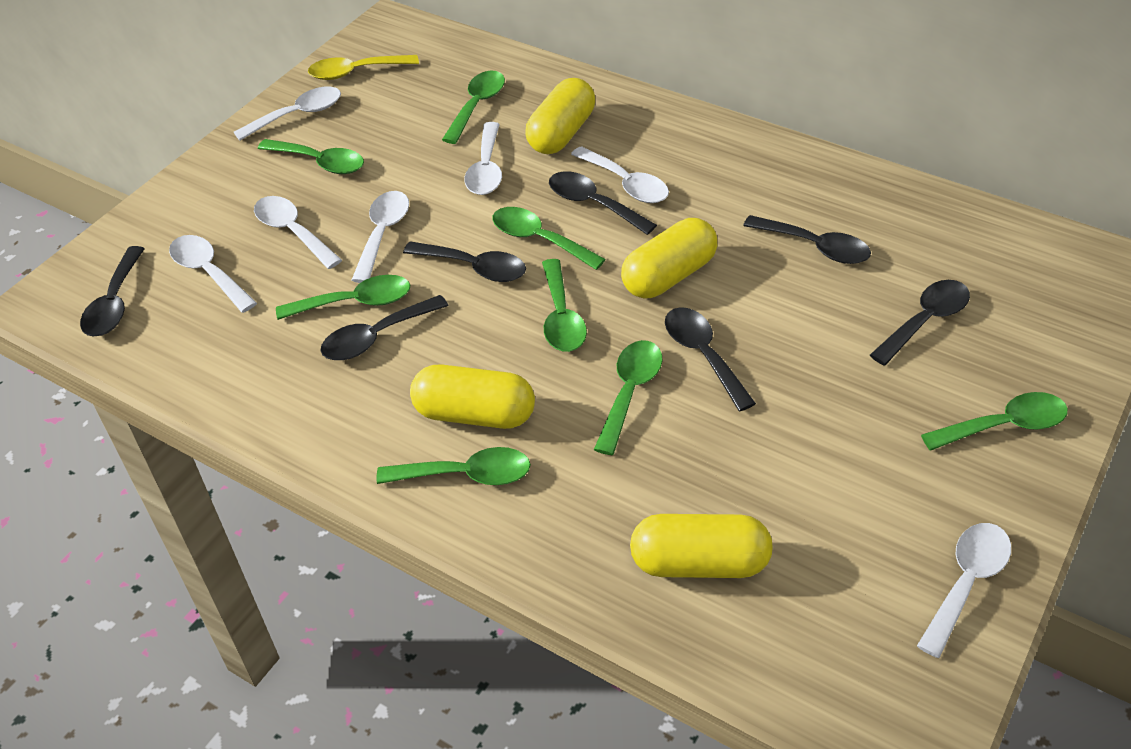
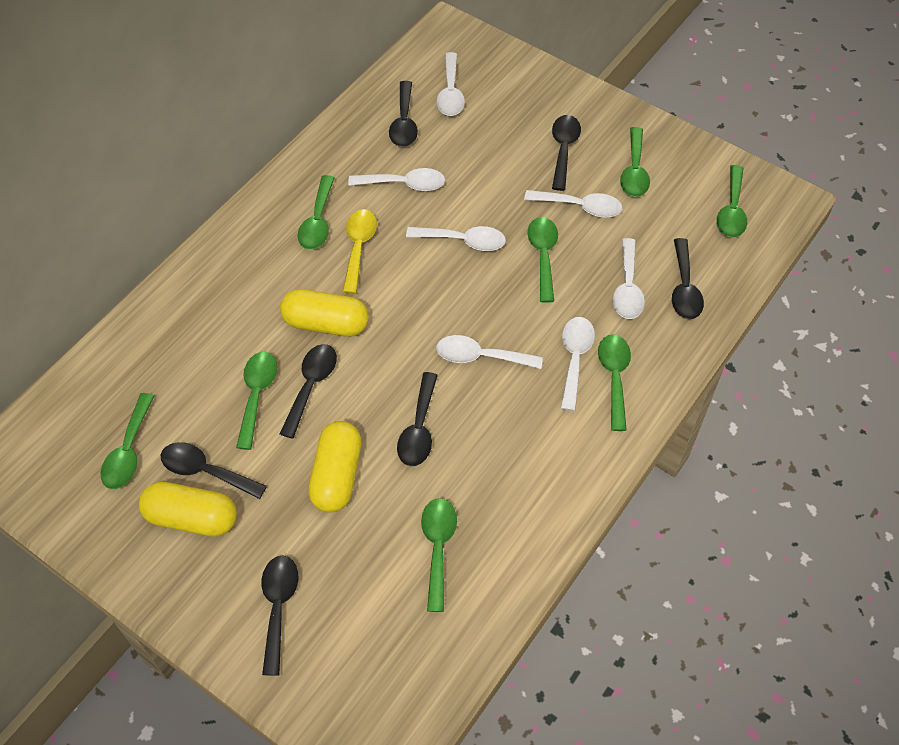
yellow capsule: 4 -> 3

